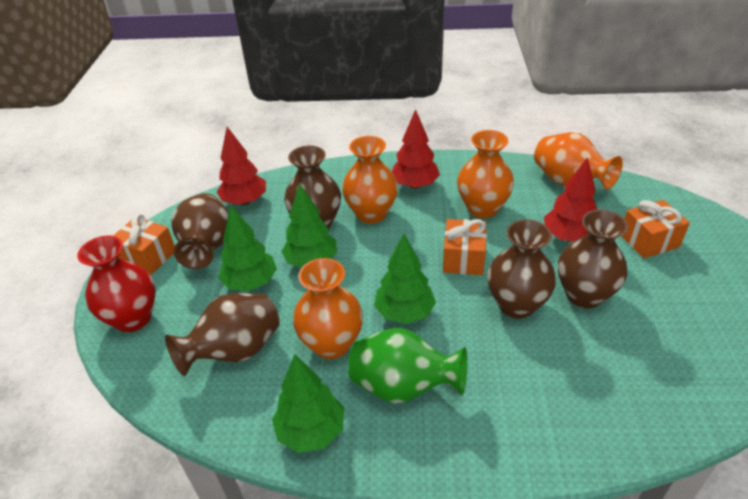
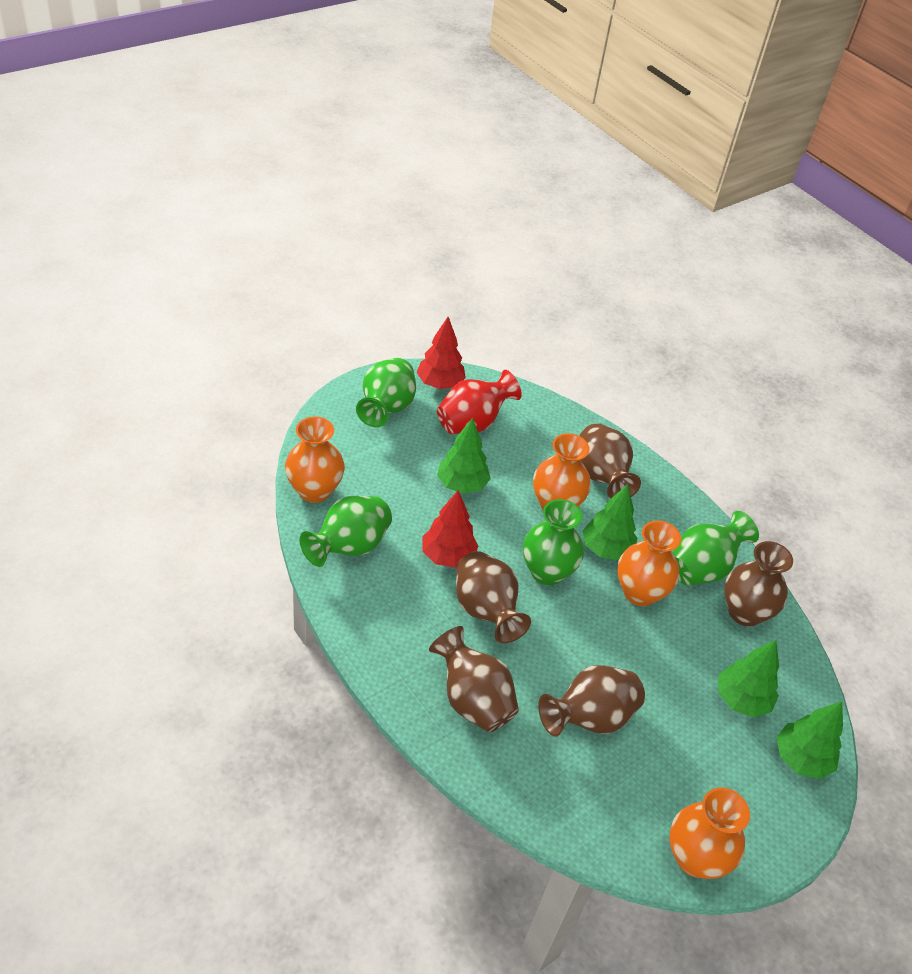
green vase: 1 -> 4
orange gift: 3 -> 0
red tree: 3 -> 2

